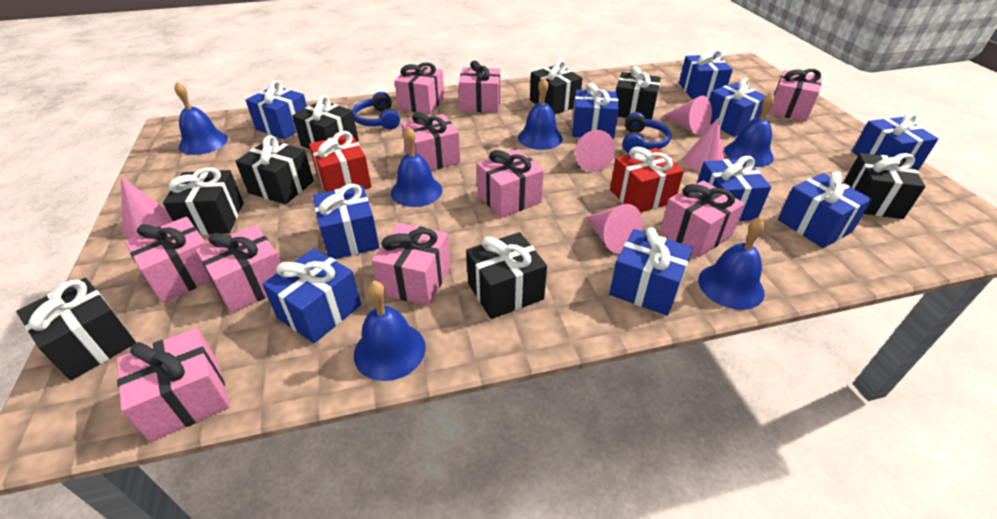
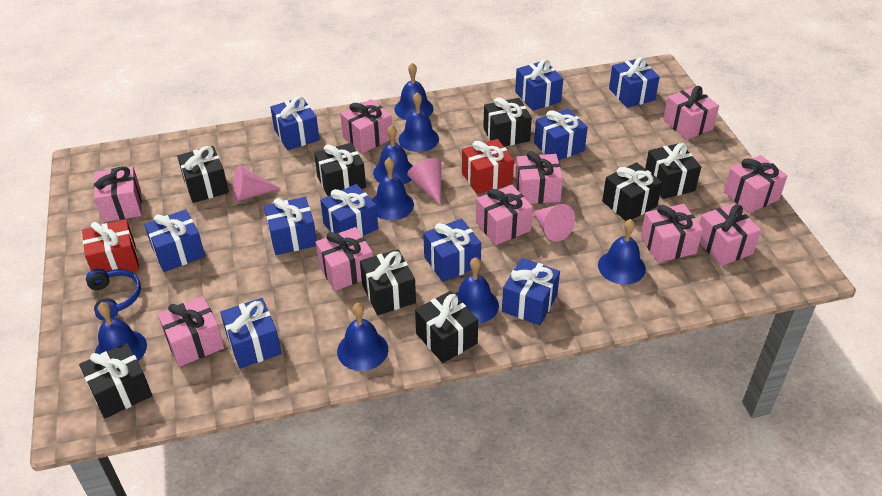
blue bell: 6 -> 8
blue headphones: 2 -> 1
pink cone: 5 -> 3

